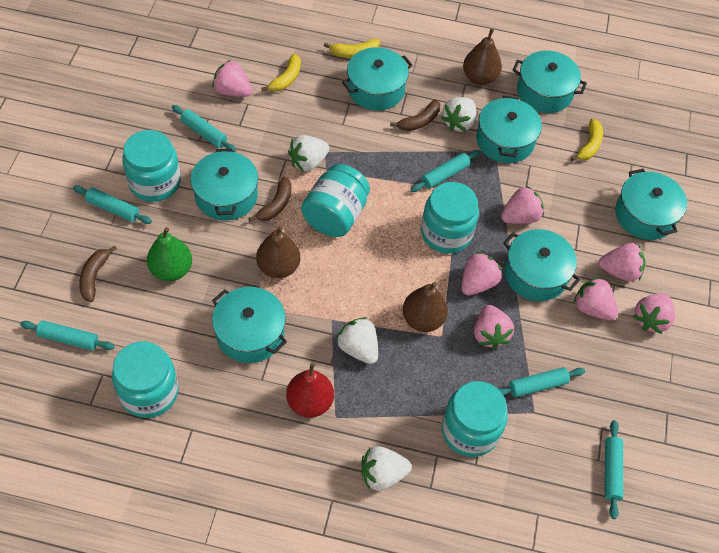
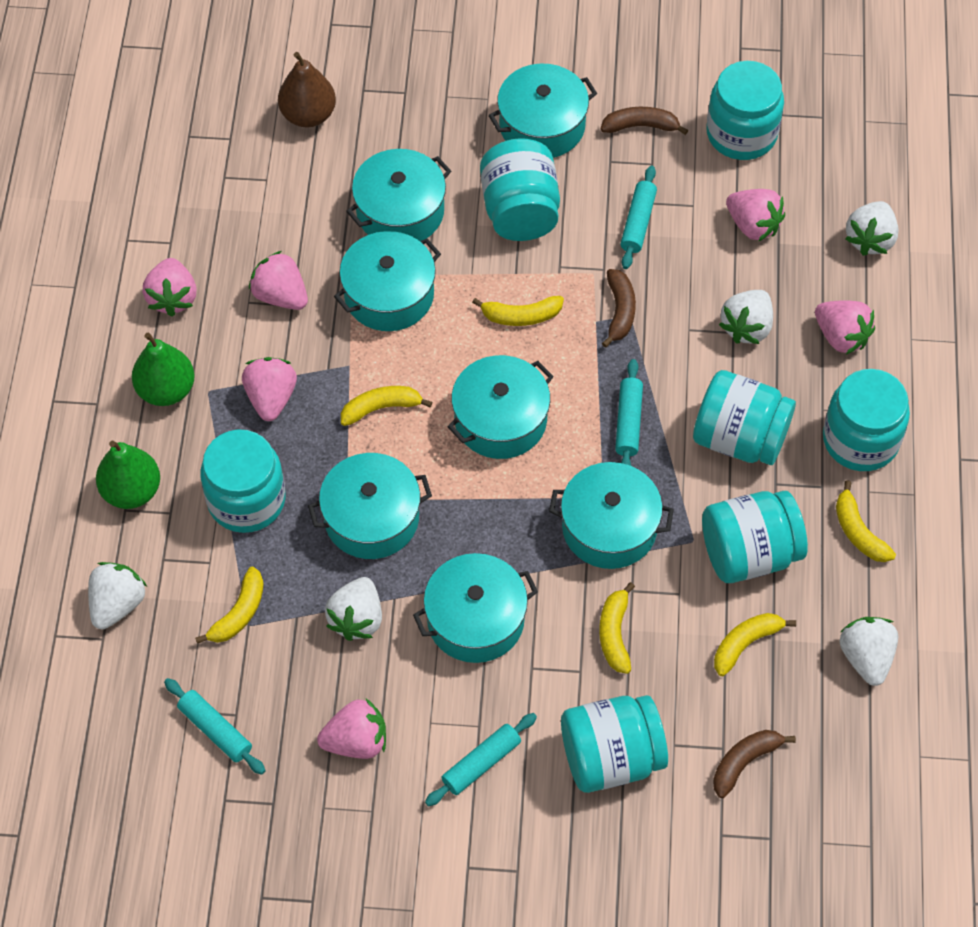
brown pear: 3 -> 1
green pear: 1 -> 2
pink strawberry: 7 -> 6
red pear: 1 -> 0
turquoise jar: 5 -> 7
turquoise rolling pin: 6 -> 4
white strawberry: 4 -> 5
yellow banana: 3 -> 6

